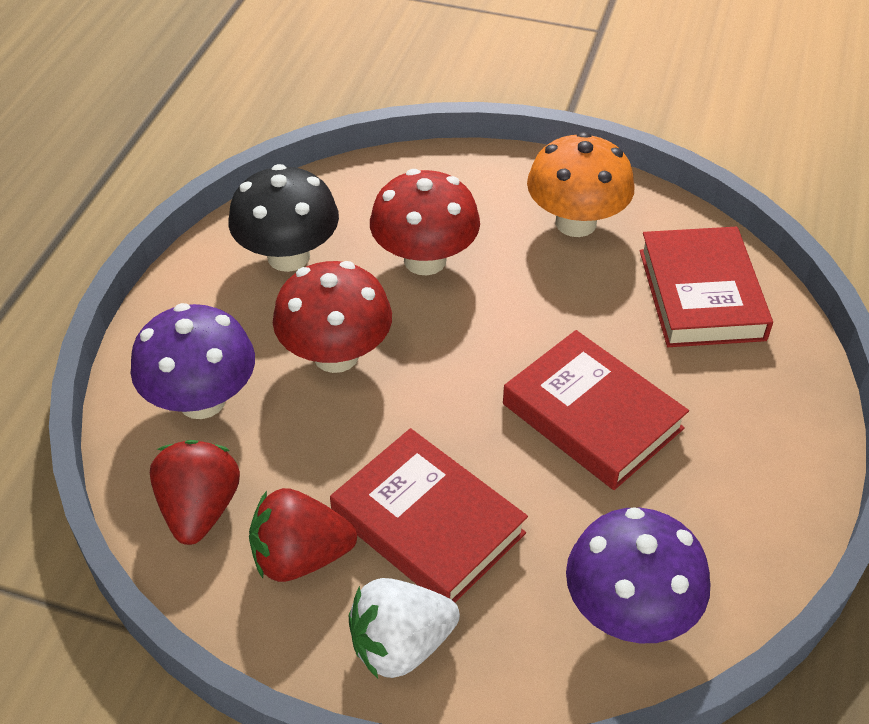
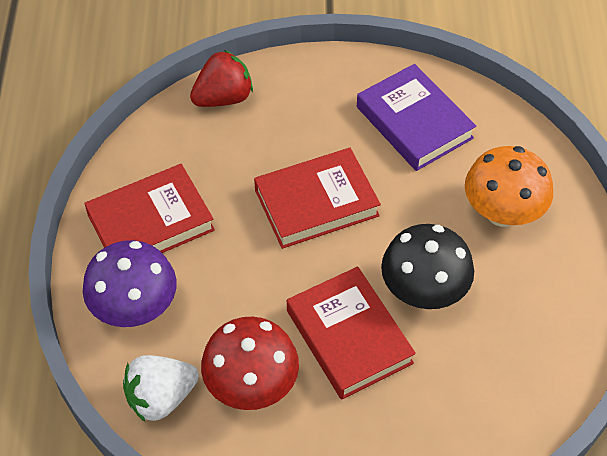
purple book: 0 -> 1
purple mushroom: 2 -> 1
red mushroom: 2 -> 1
red strawberry: 2 -> 1

